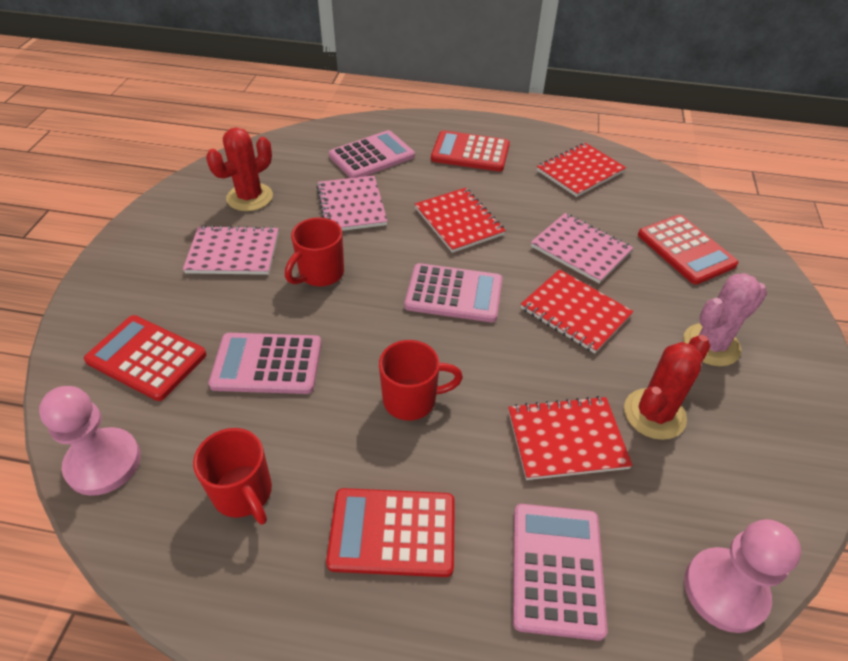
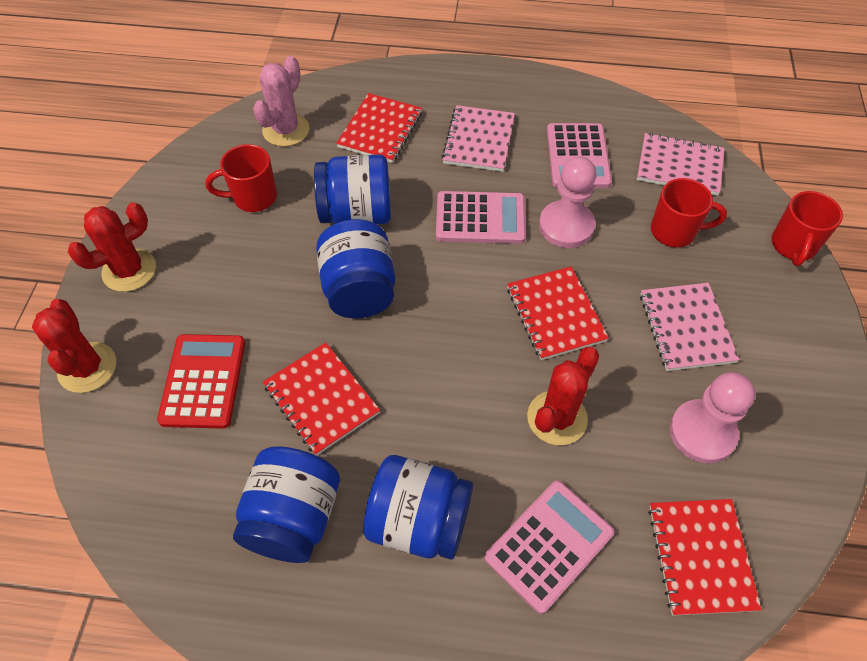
blue jar: 0 -> 4
pink calculator: 4 -> 3
red cactus: 2 -> 3
red calculator: 4 -> 1

